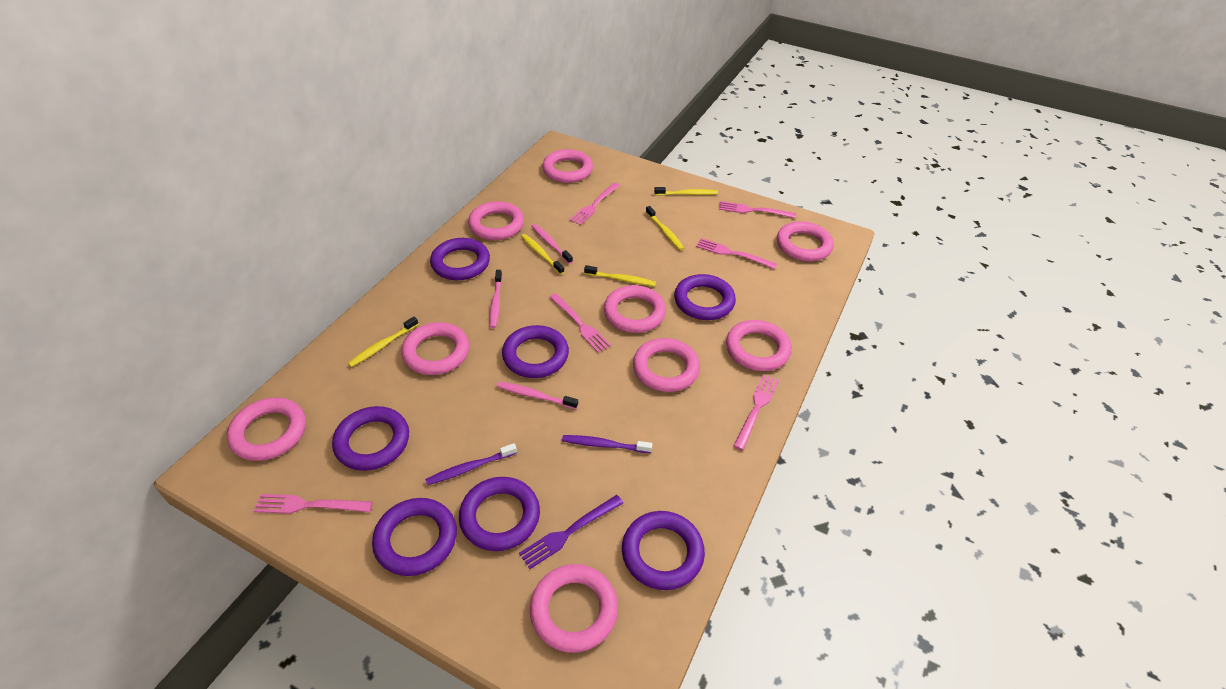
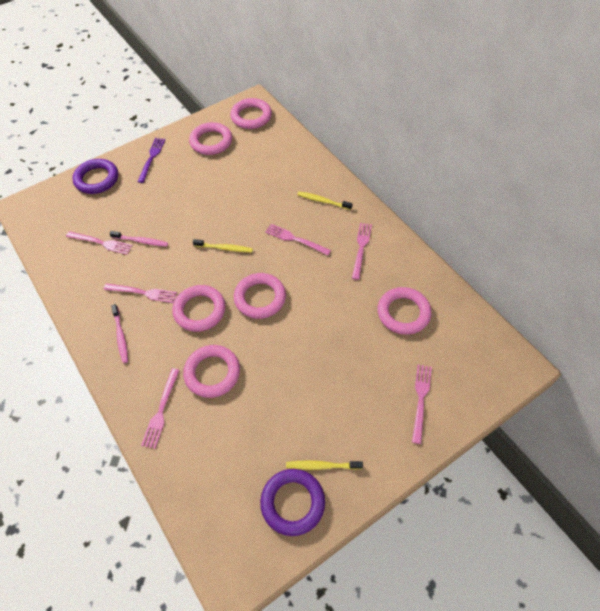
pink ring: 9 -> 6
pink toothbrush: 3 -> 2
purple ring: 7 -> 2
purple toothbrush: 2 -> 0
yellow toothbrush: 5 -> 3

